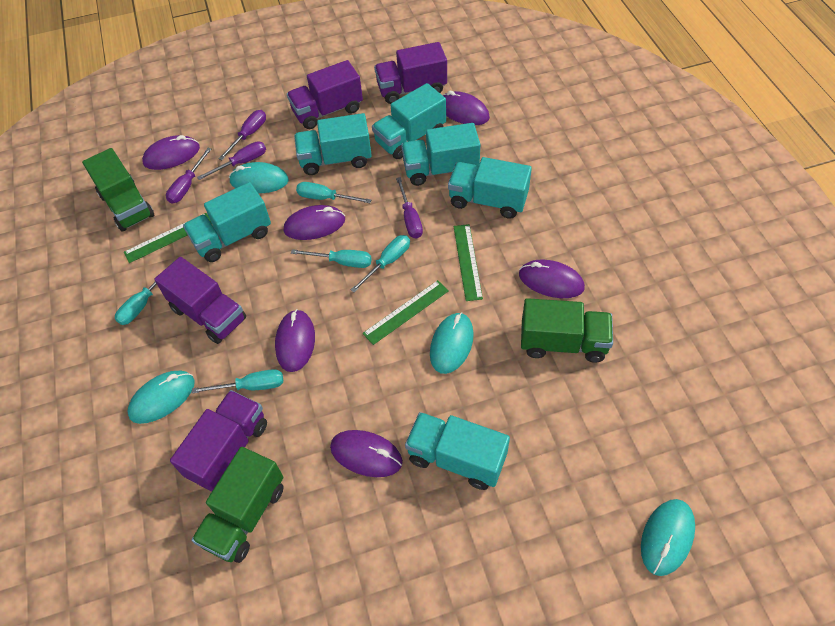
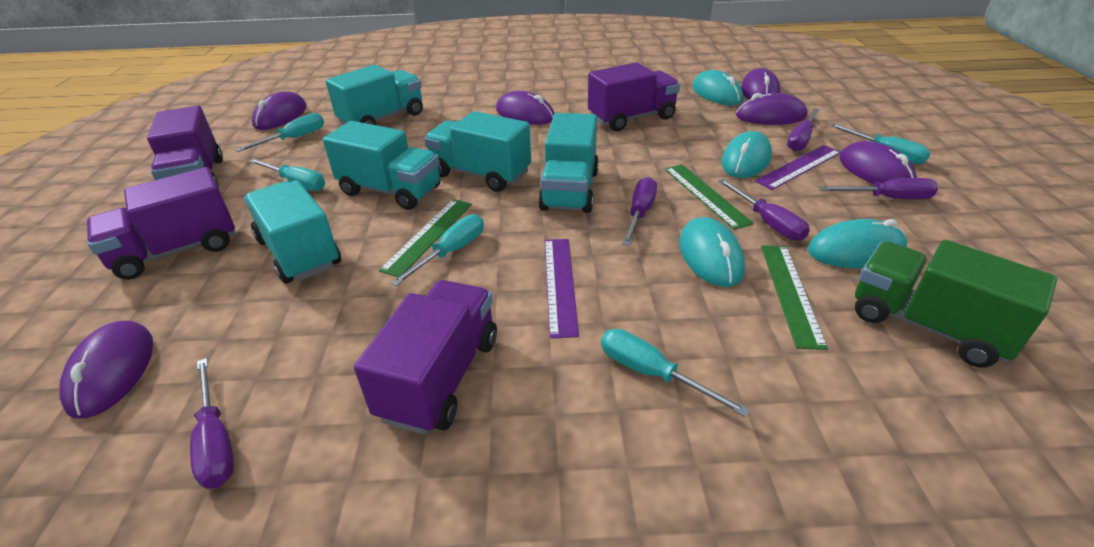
green truck: 3 -> 1
purple ruler: 0 -> 2
purple screwdriver: 4 -> 5
turquoise truck: 6 -> 5

